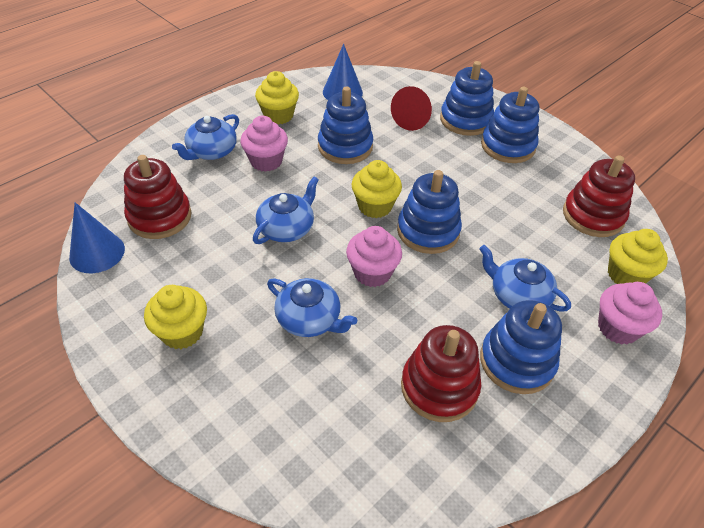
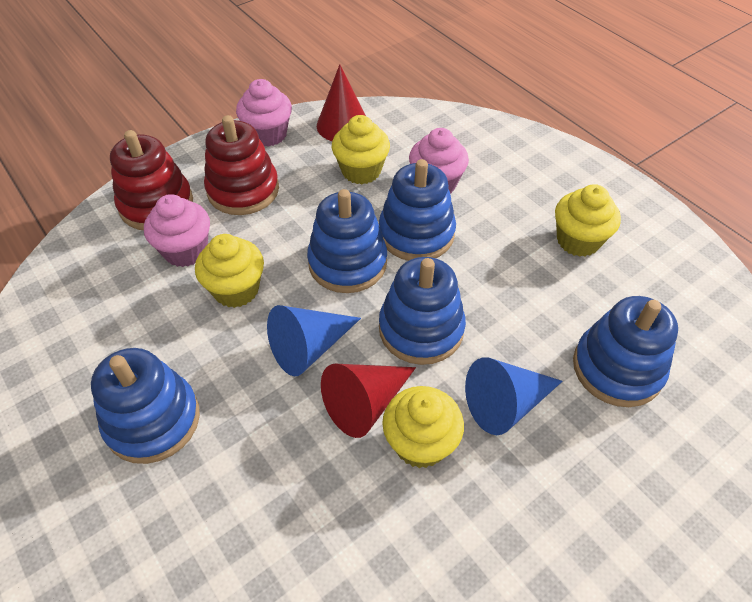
blue teapot: 4 -> 0
red cone: 1 -> 2
red stacking toy: 3 -> 2

